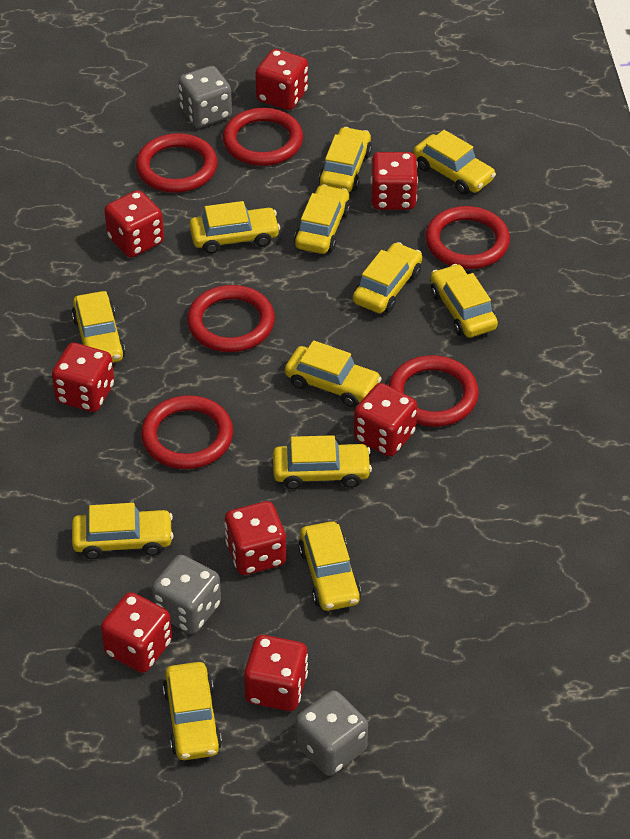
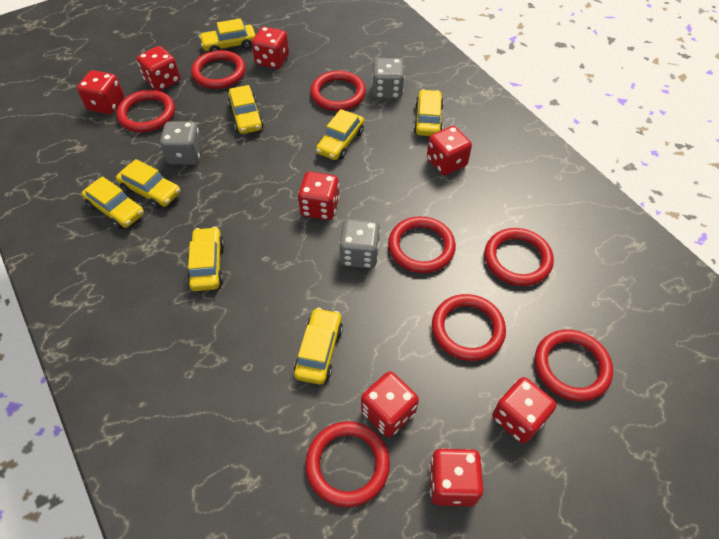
red ring: 6 -> 8
yellow car: 12 -> 8

